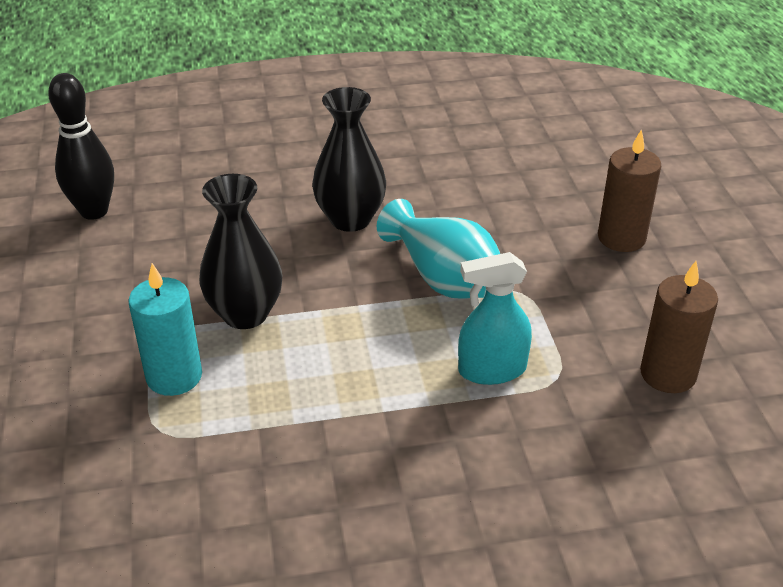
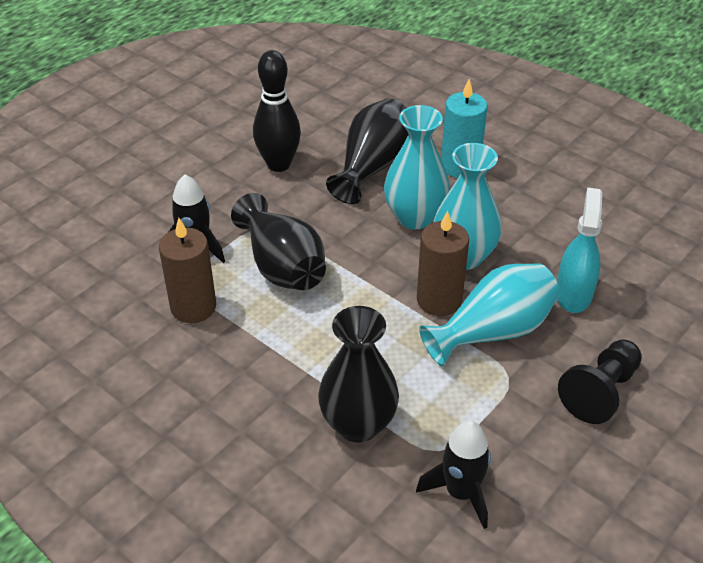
black pawn: 0 -> 1
black rocket: 0 -> 2
black vase: 2 -> 3
turquoise vase: 1 -> 3

